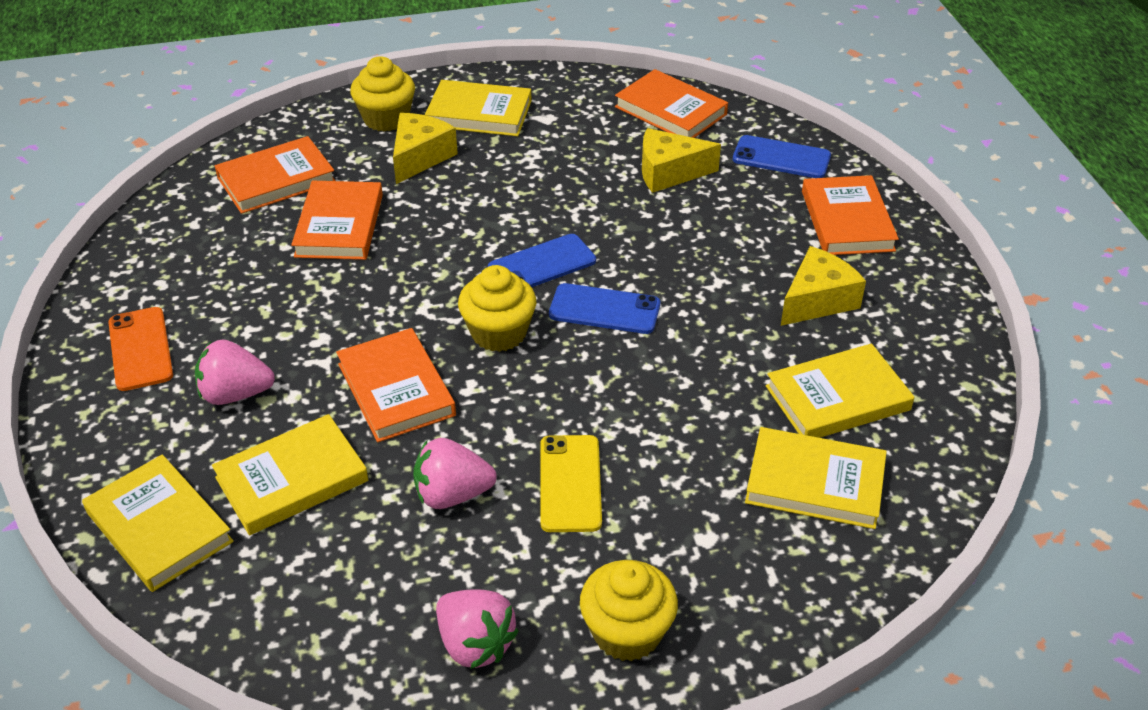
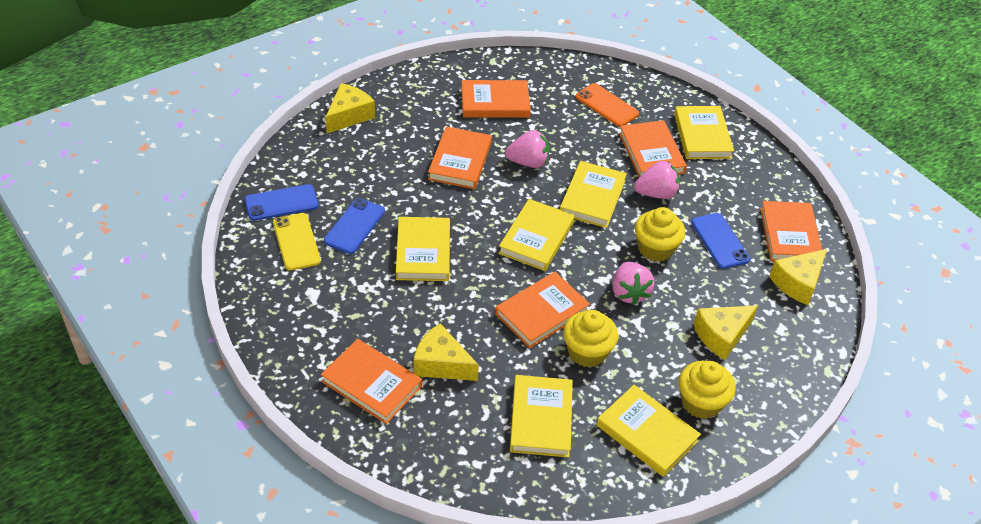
orange book: 5 -> 6
yellow book: 5 -> 6
yellow cheese: 3 -> 4

